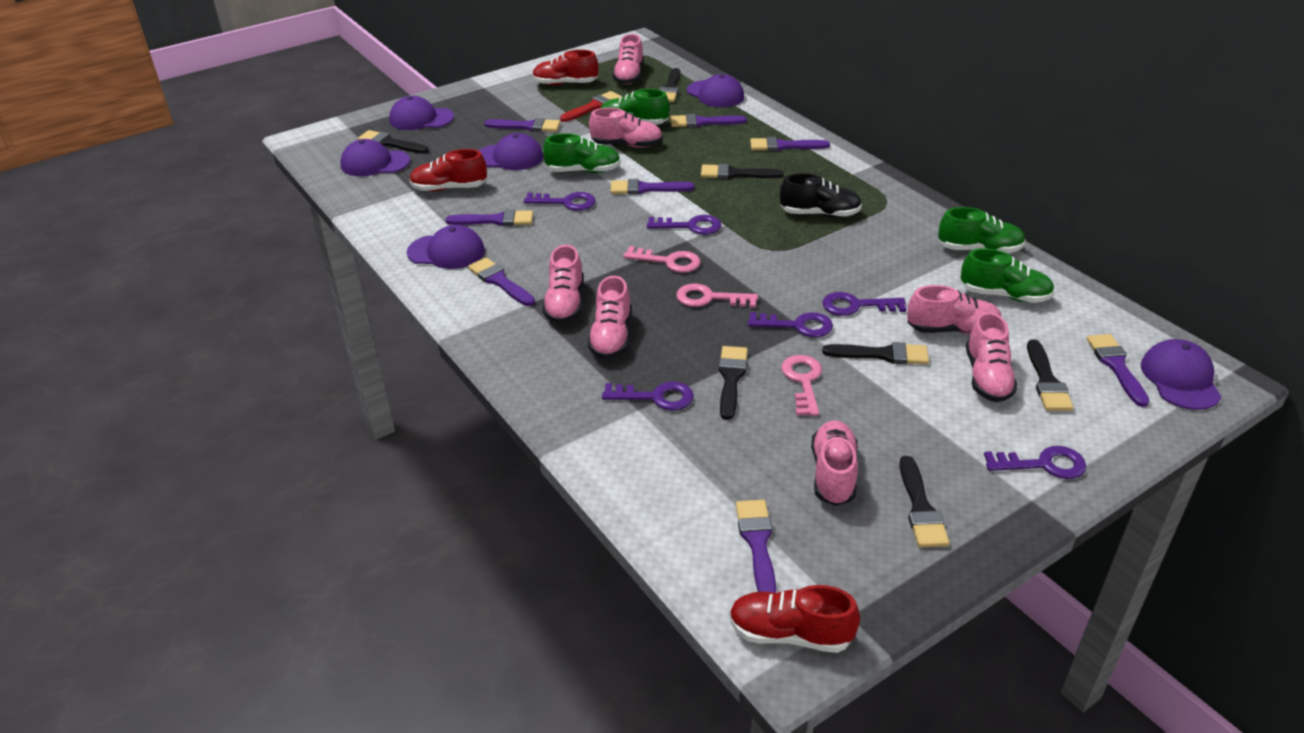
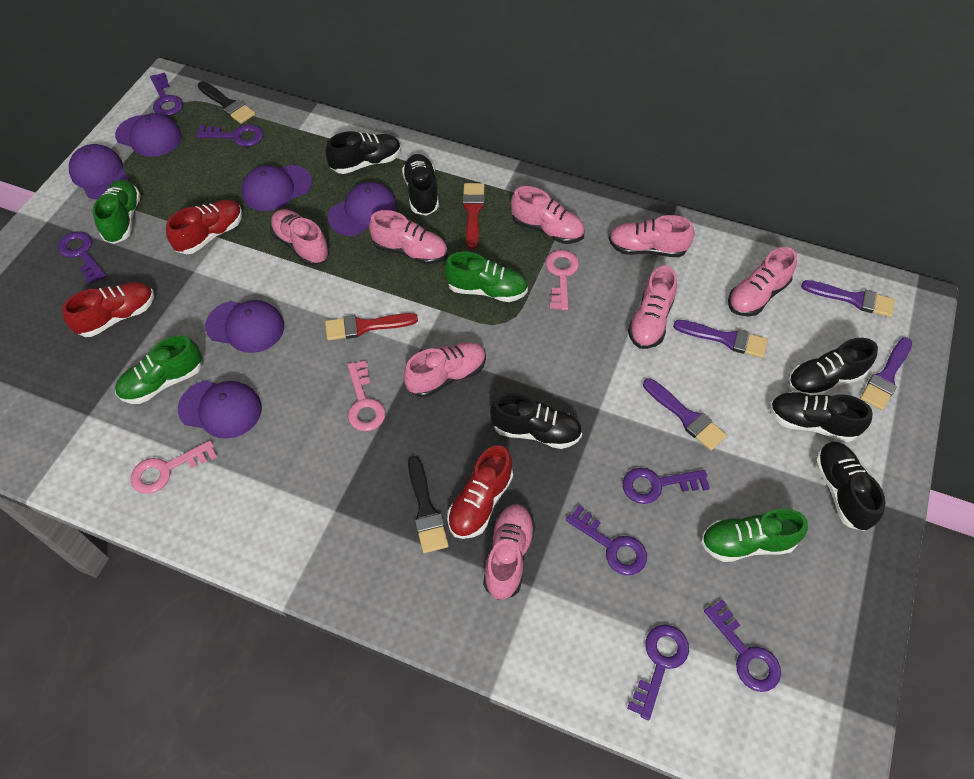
black brush: 7 -> 2
black shoe: 1 -> 6
pink shoe: 7 -> 8
purple brush: 8 -> 4
purple key: 6 -> 7
red brush: 1 -> 2

